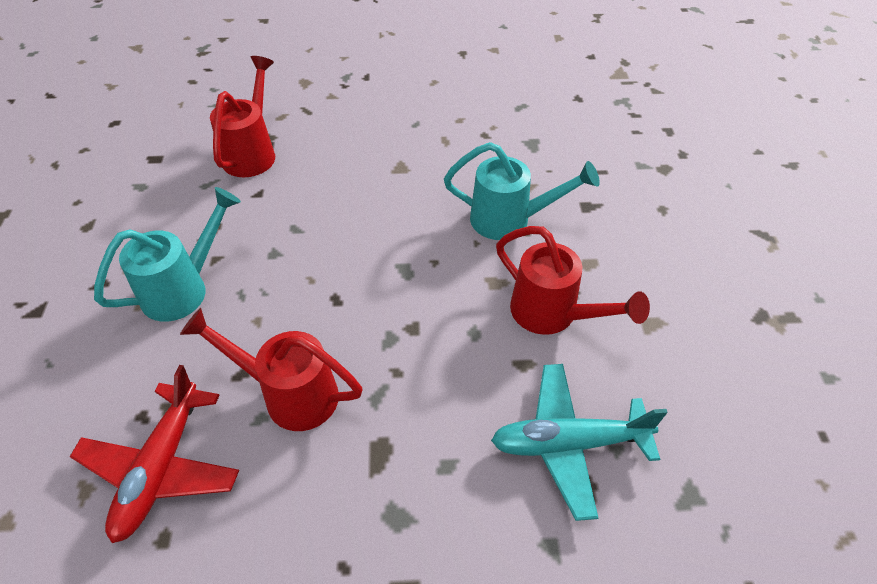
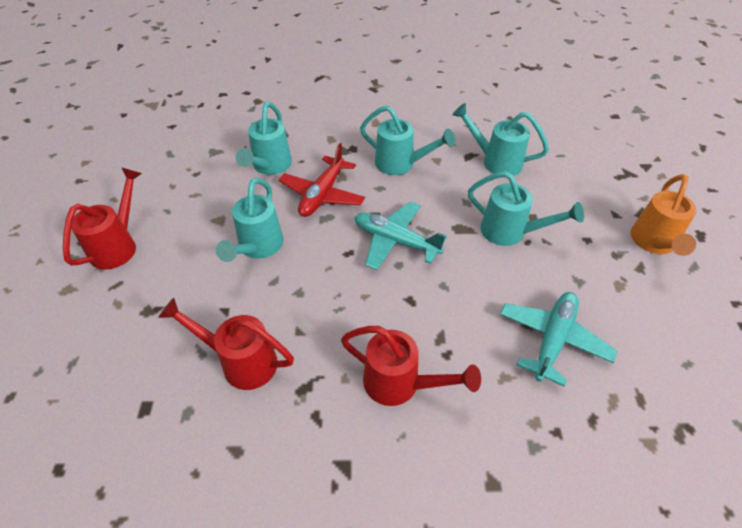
orange watering can: 0 -> 1
turquoise plane: 1 -> 2
turquoise watering can: 2 -> 5

